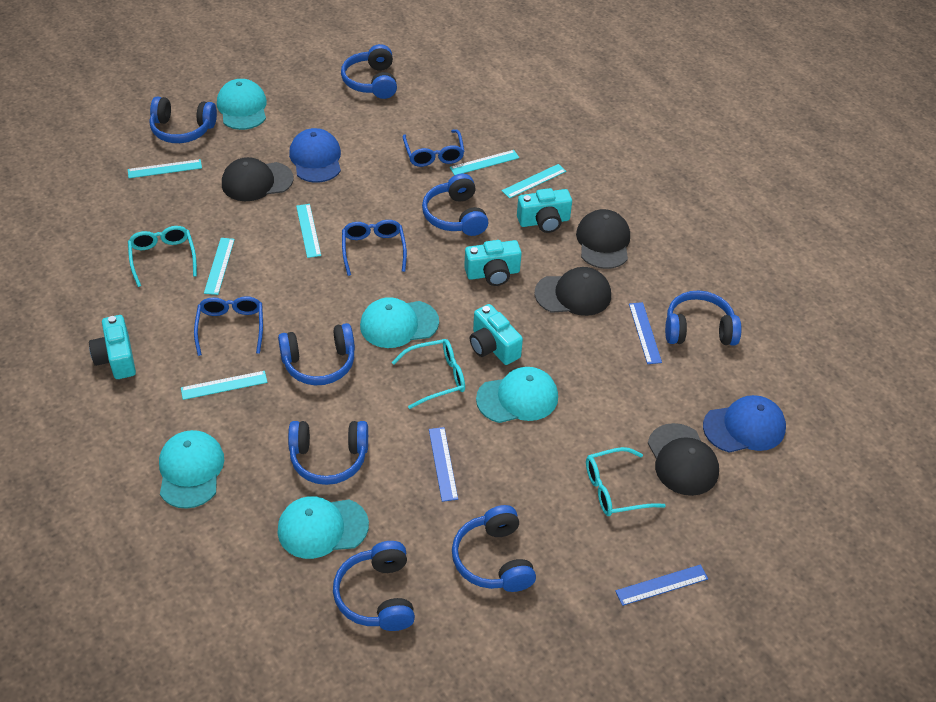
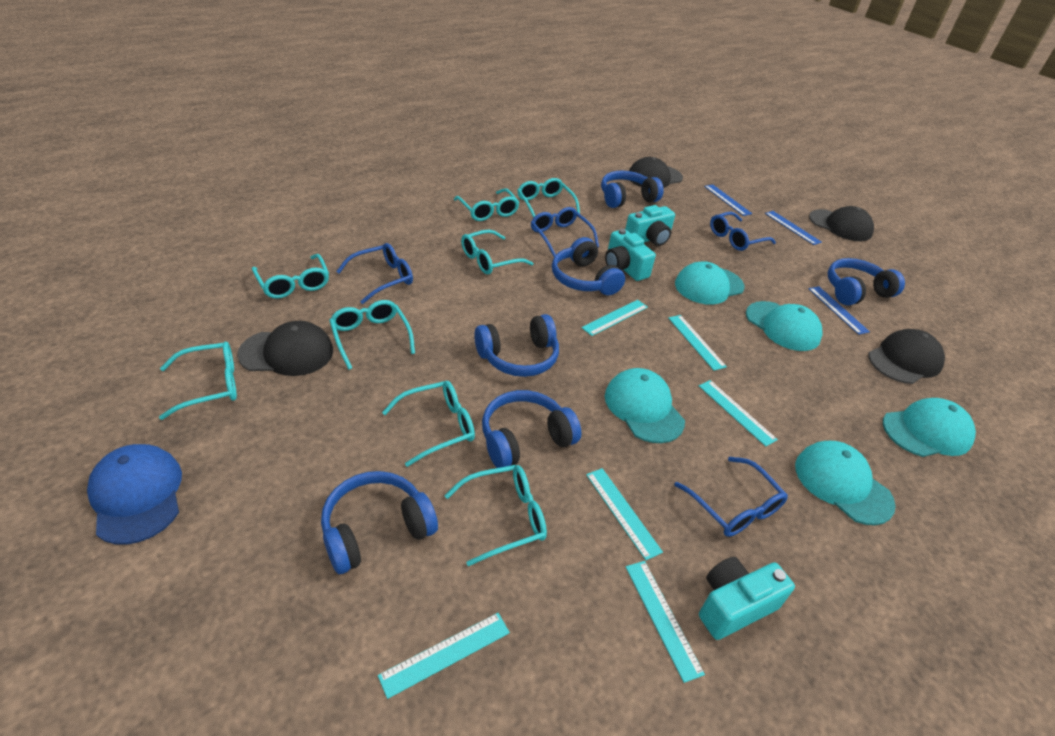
blue cap: 2 -> 1
blue glasses: 3 -> 4
blue headphones: 8 -> 6
turquoise camera: 4 -> 3
turquoise glasses: 3 -> 8

